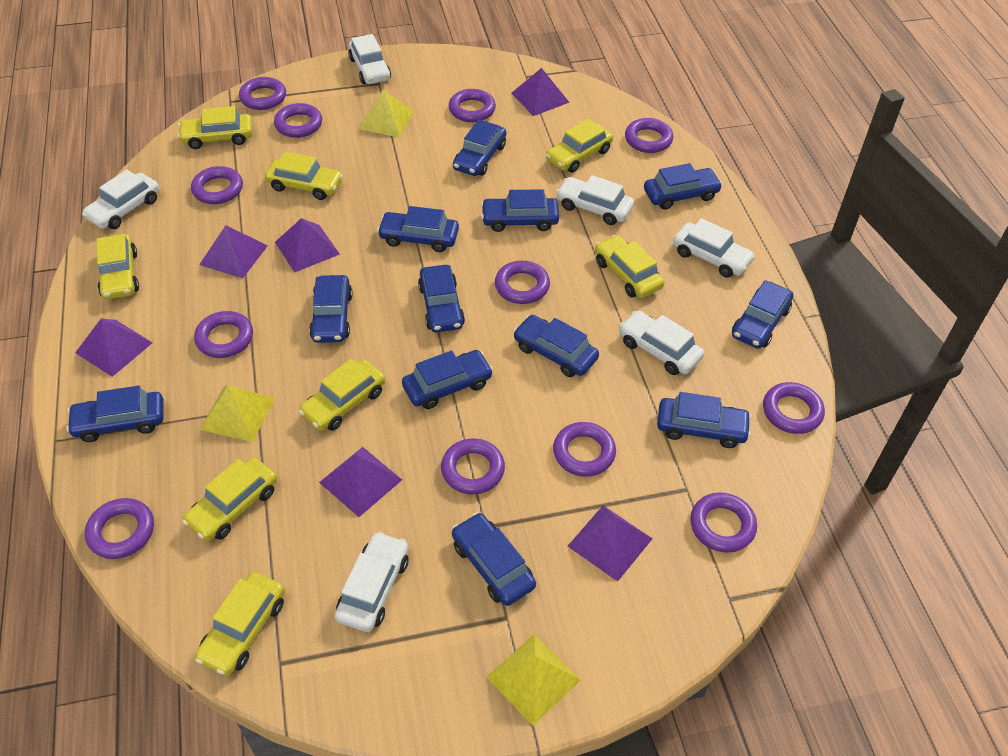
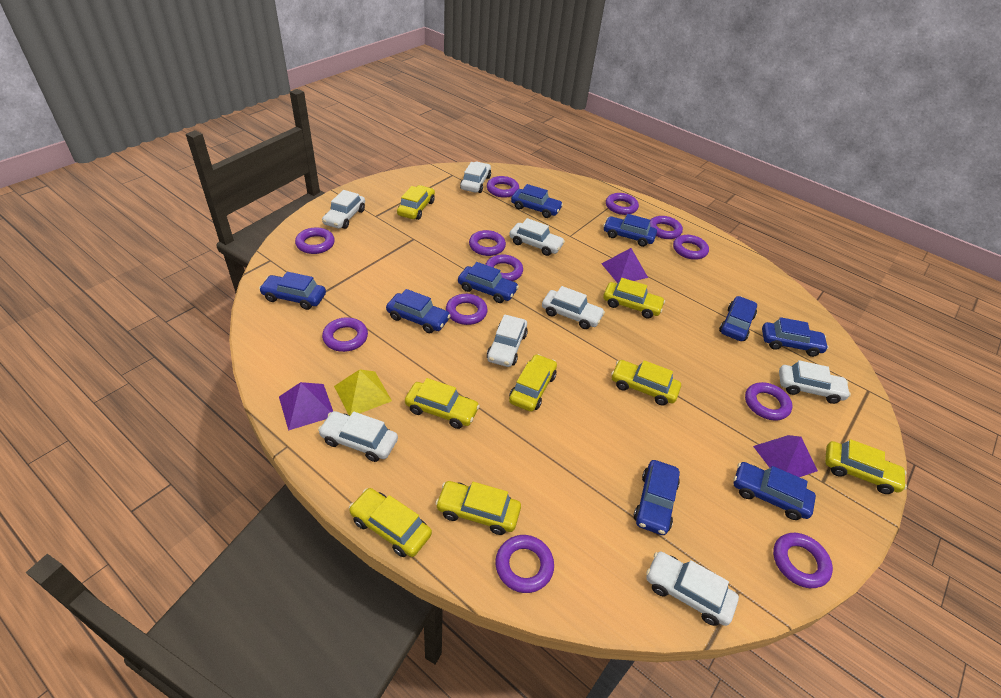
blue car: 12 -> 9
purple pyramid: 6 -> 3
white car: 6 -> 8
yellow pyramid: 3 -> 1

